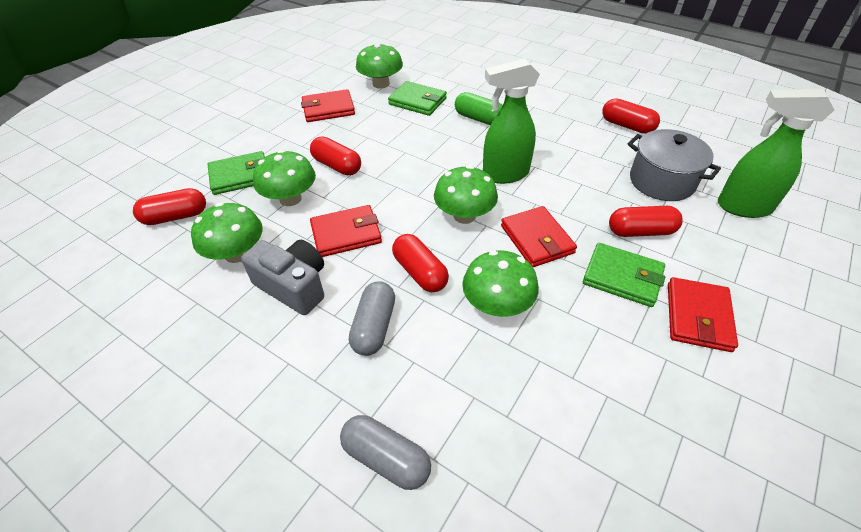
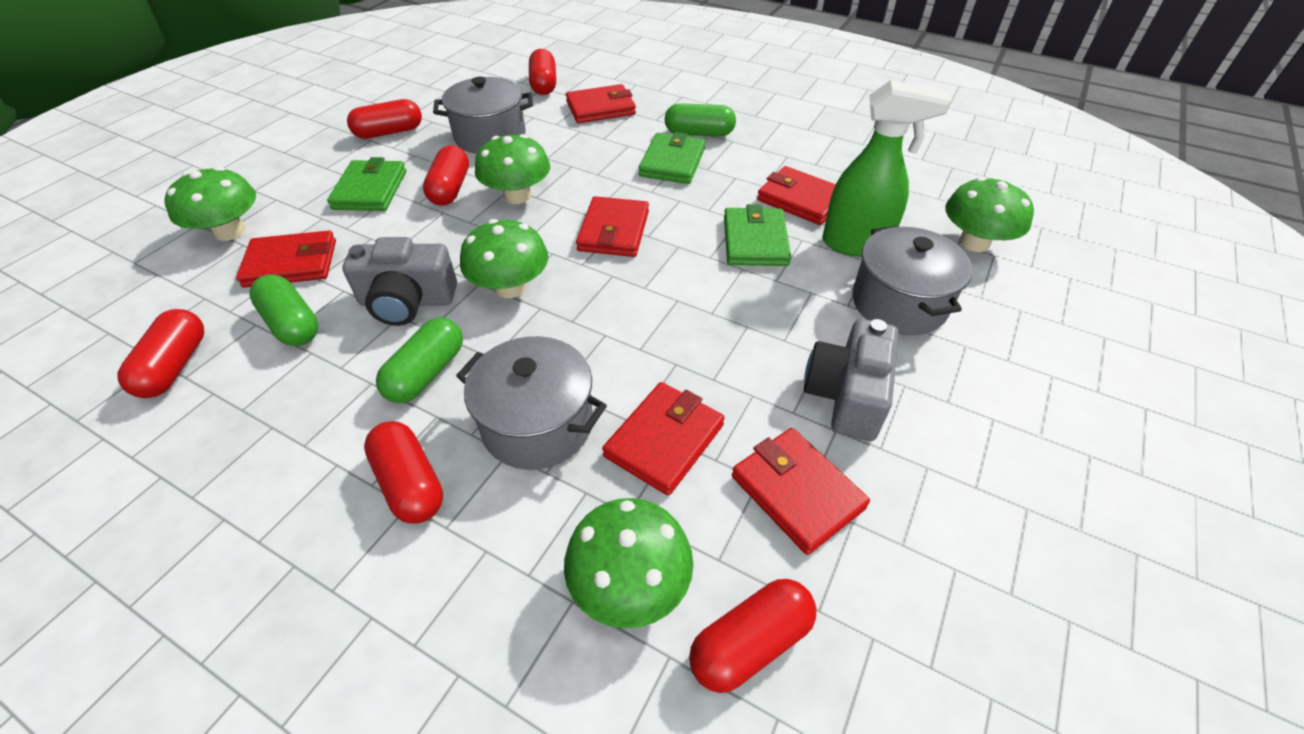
green capsule: 1 -> 3
green spray bottle: 2 -> 1
grey camera: 1 -> 2
grey capsule: 2 -> 0
grey pot: 1 -> 3
red capsule: 5 -> 6
red wallet: 4 -> 6

